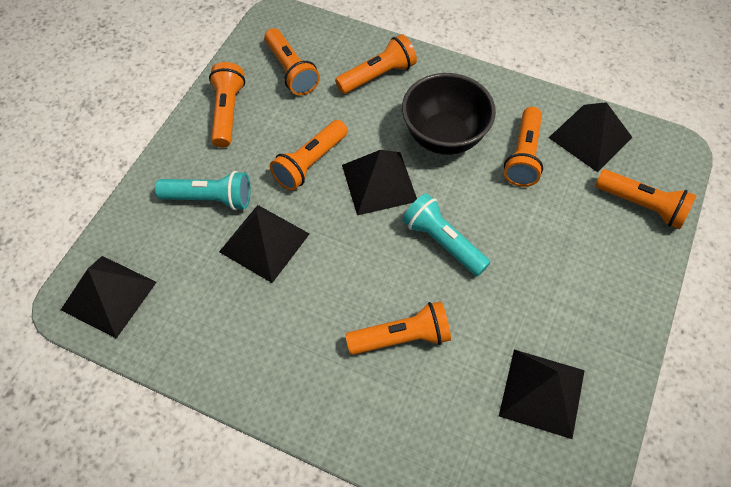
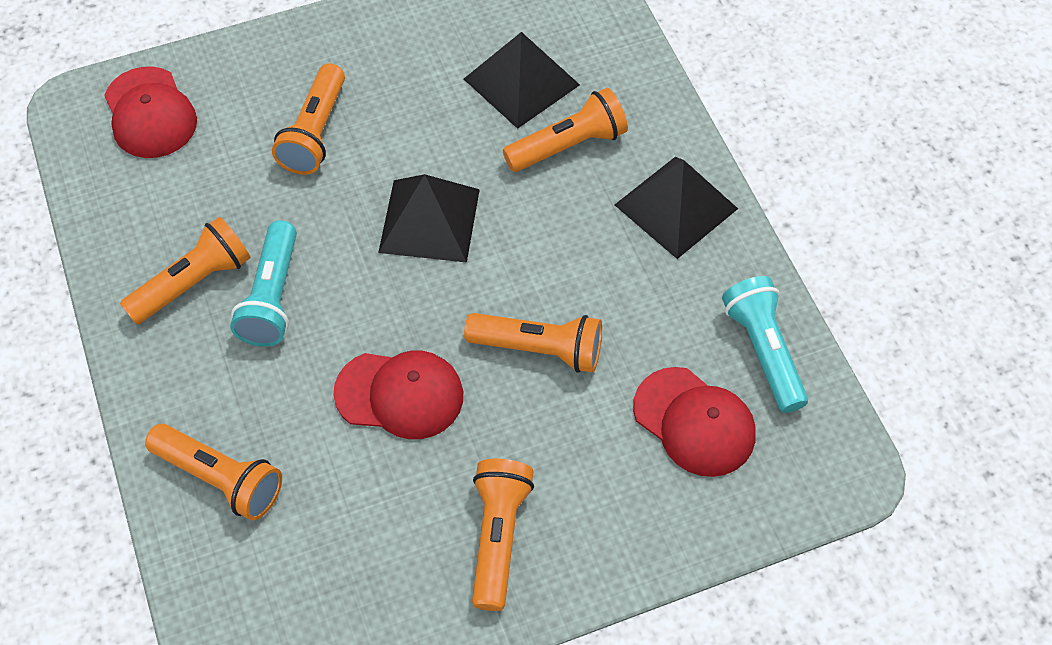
black bowl: 1 -> 0
black pyramid: 5 -> 3
orange flashlight: 7 -> 6
red cap: 0 -> 3

